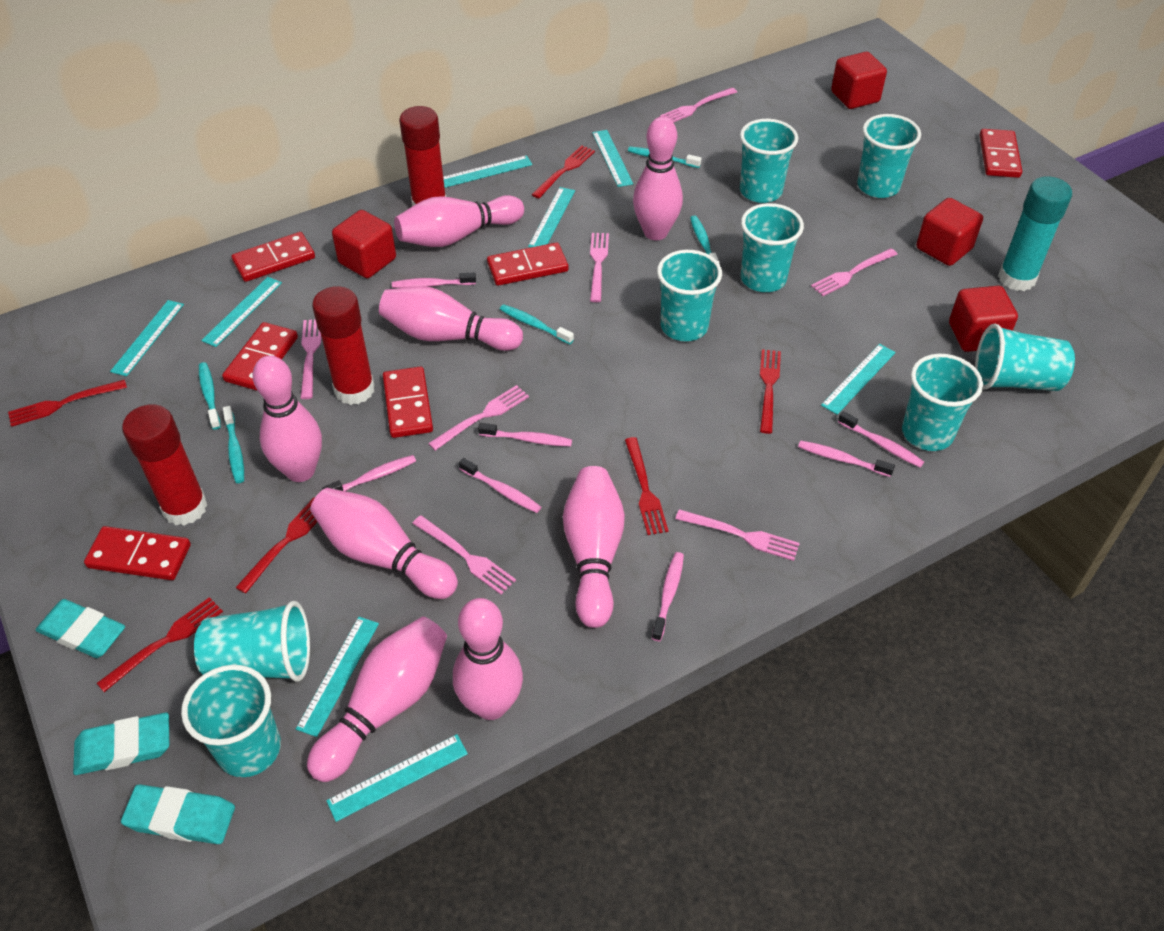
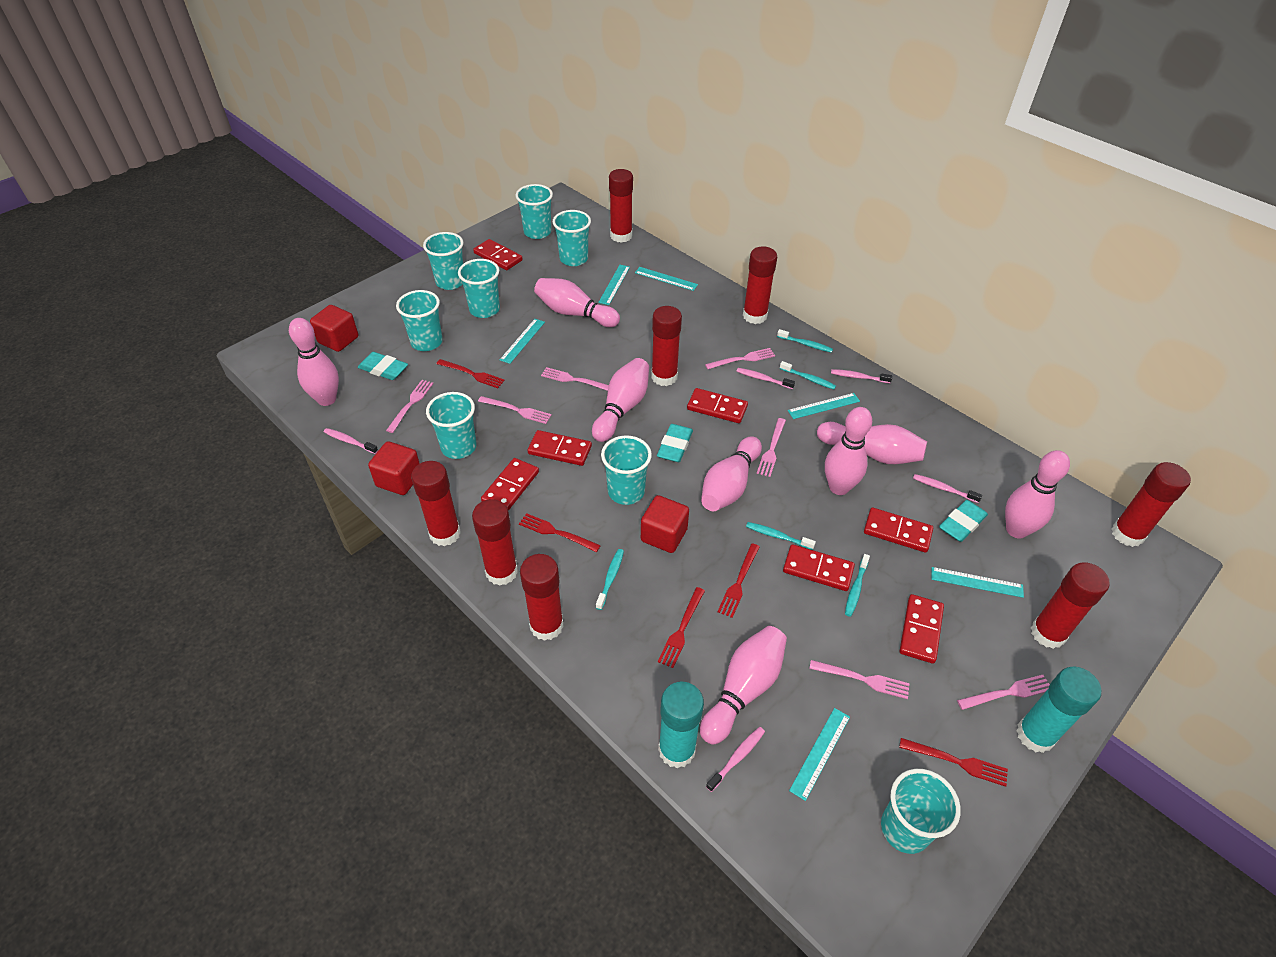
pink toothbrush: 7 -> 5
red cube: 4 -> 3
red domino: 6 -> 7
red fork: 6 -> 5
red glue stick: 3 -> 8
turquoise glue stick: 1 -> 2
turquoise ruler: 8 -> 6

